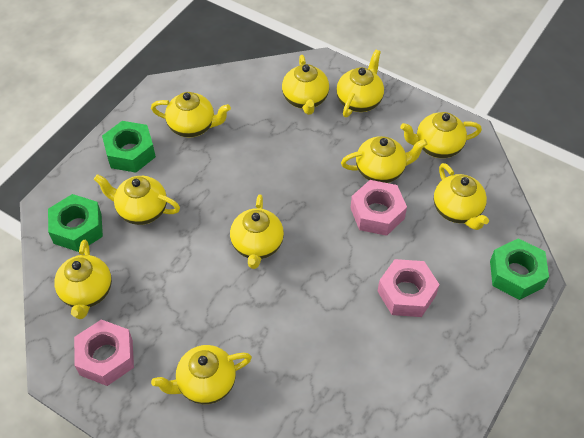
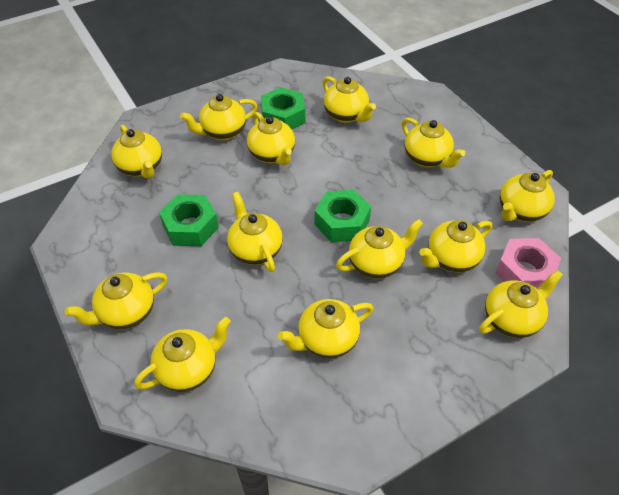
pink nut: 3 -> 1
yellow teapot: 10 -> 13

